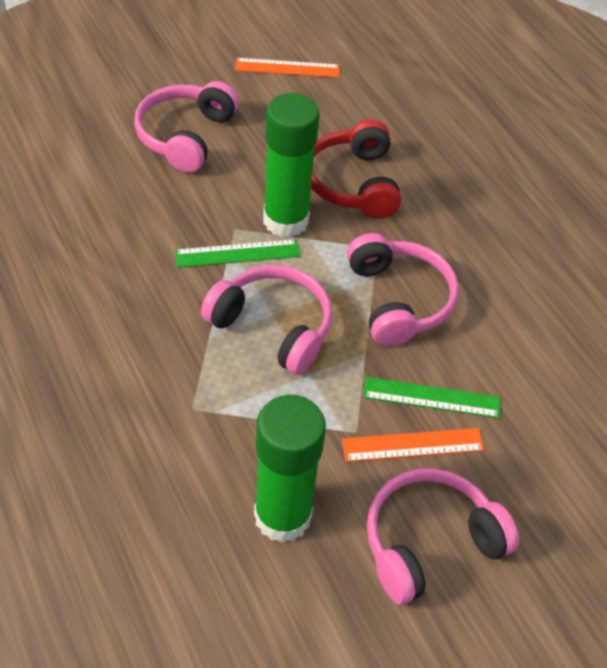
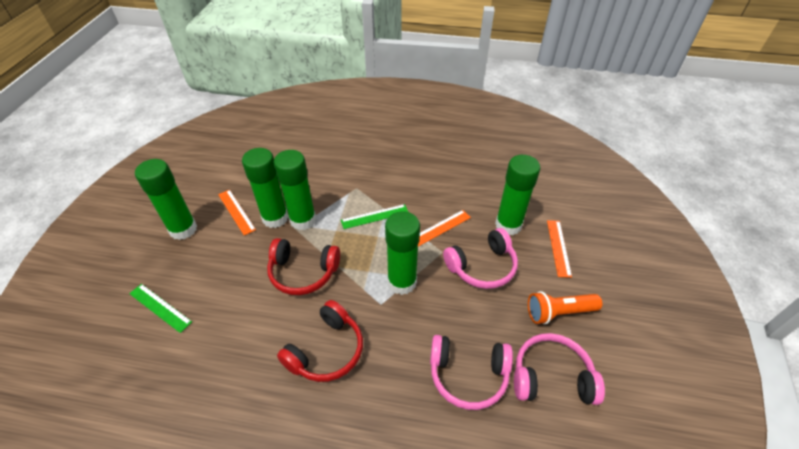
green glue stick: 2 -> 5
orange flashlight: 0 -> 1
orange ruler: 2 -> 3
pink headphones: 4 -> 3
red headphones: 1 -> 2

